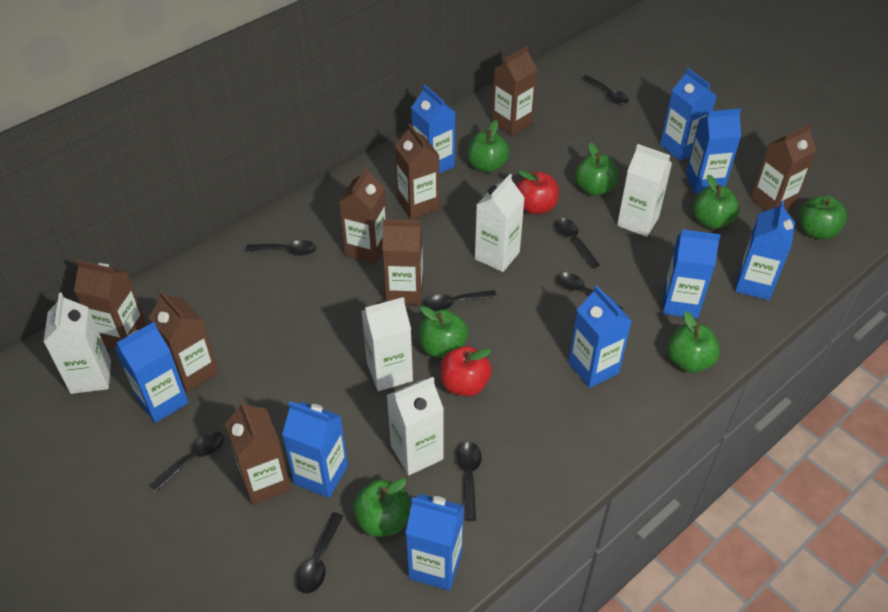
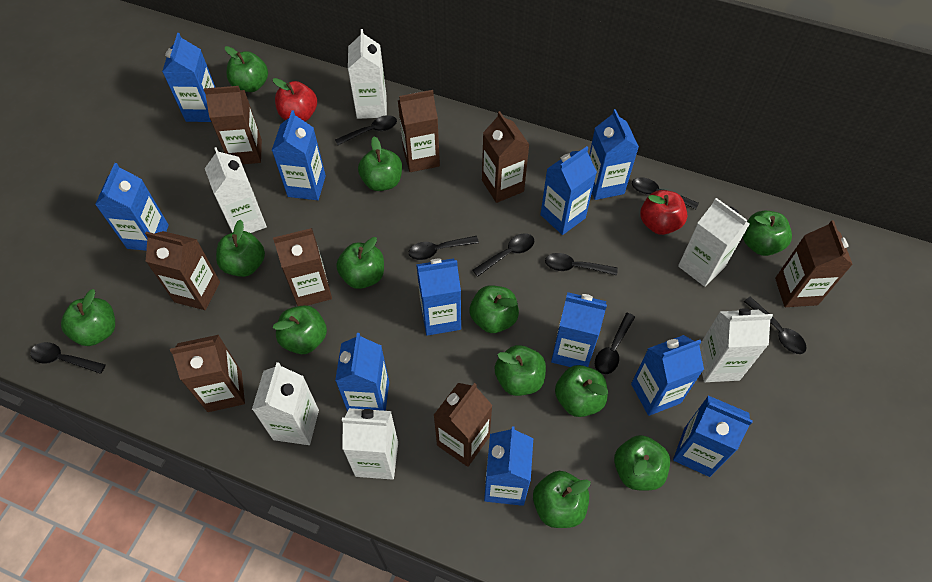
blue carton: 9 -> 11
green apple: 7 -> 12
white carton: 5 -> 6

